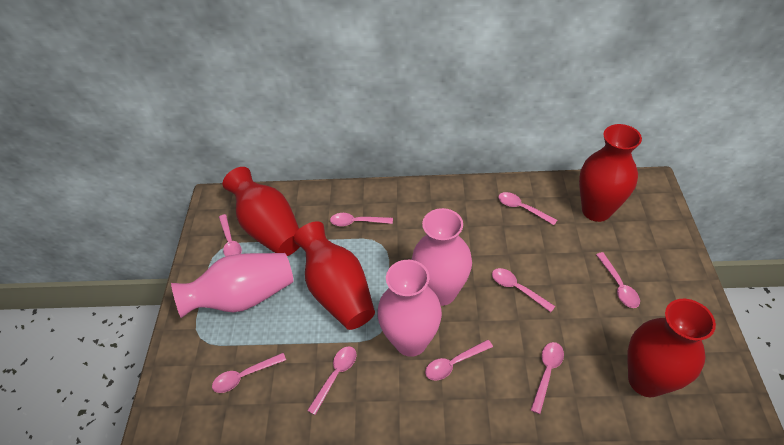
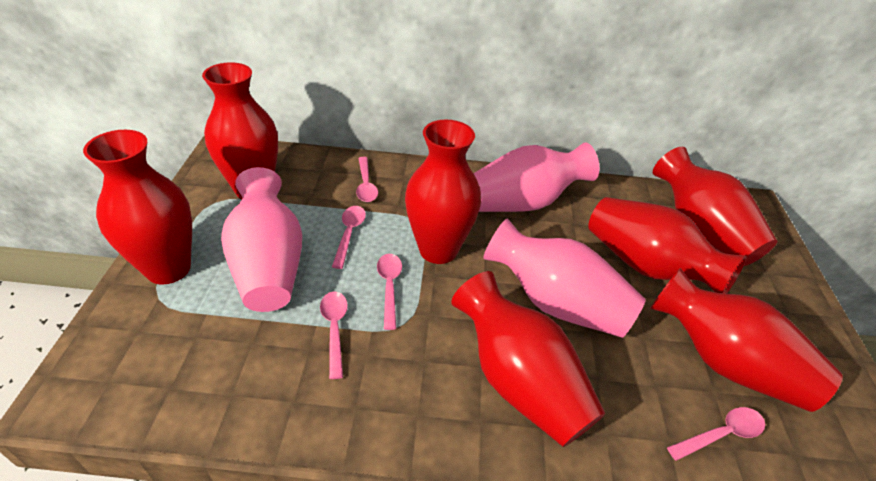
pink spoon: 9 -> 5
red vase: 4 -> 7

